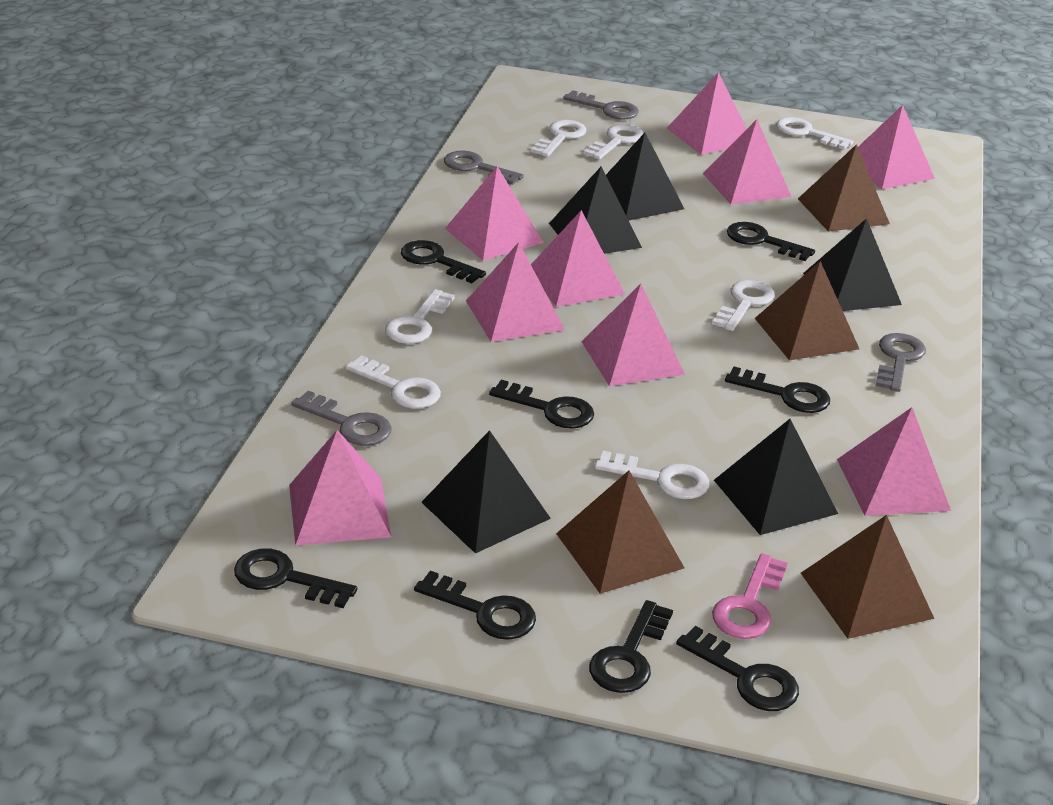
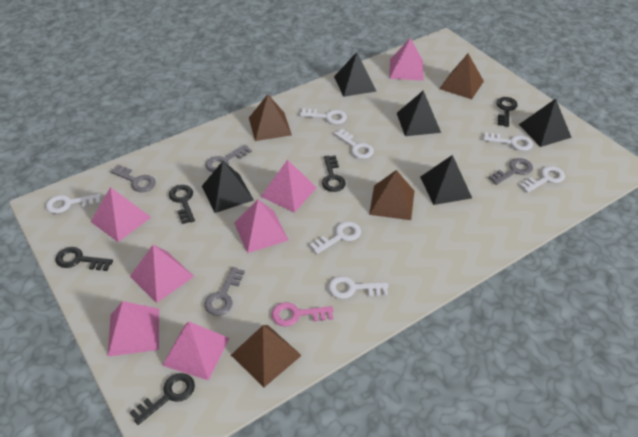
black key: 8 -> 5
pink pyramid: 9 -> 7

